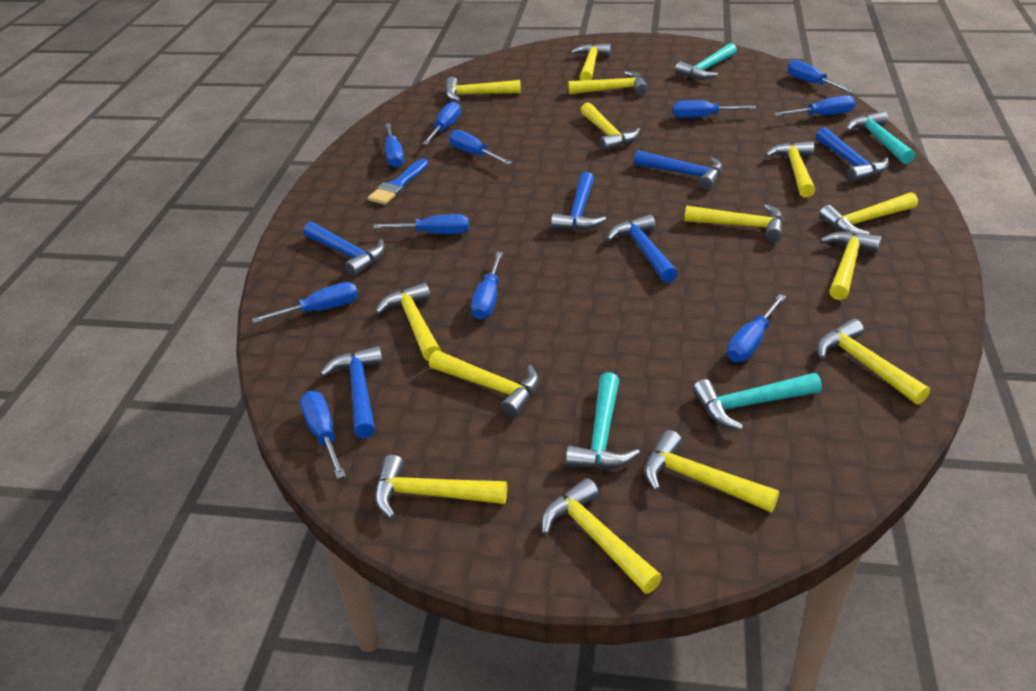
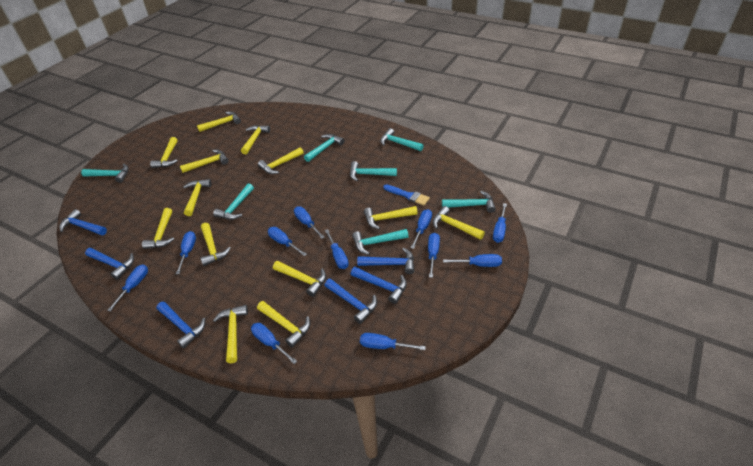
turquoise hammer: 4 -> 7
yellow hammer: 14 -> 13

